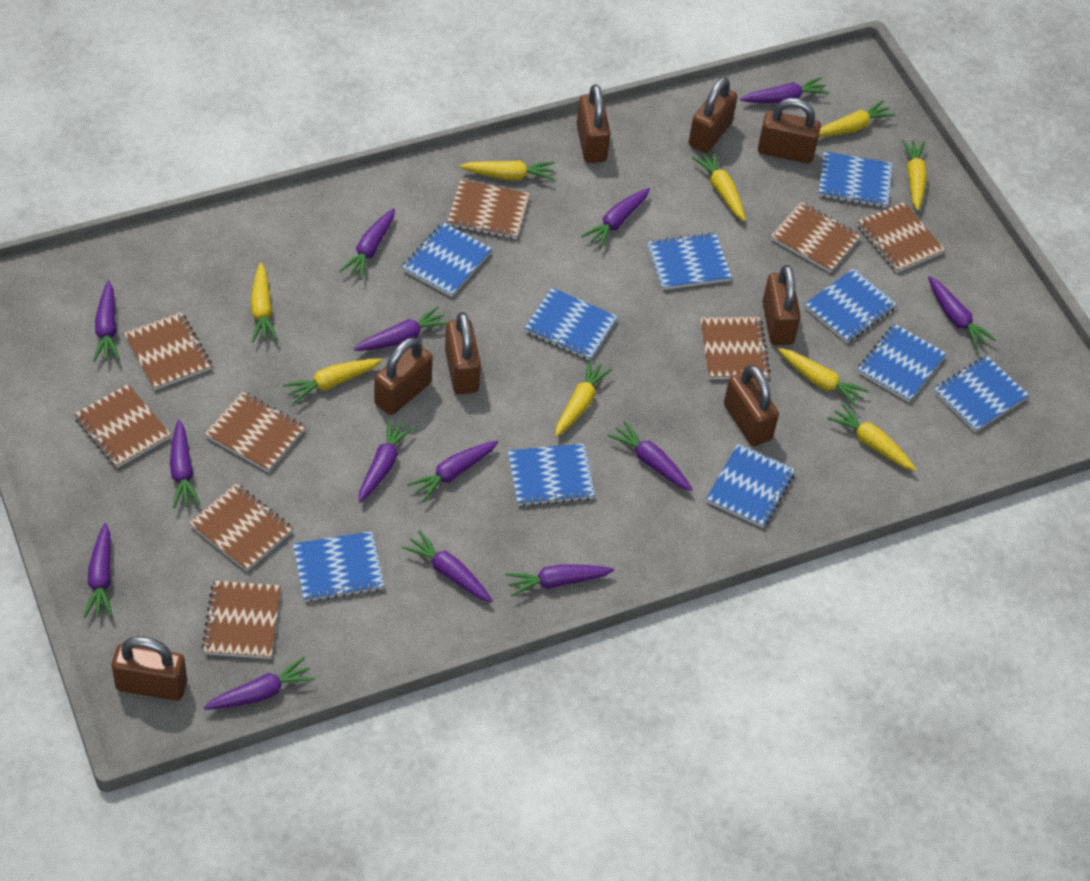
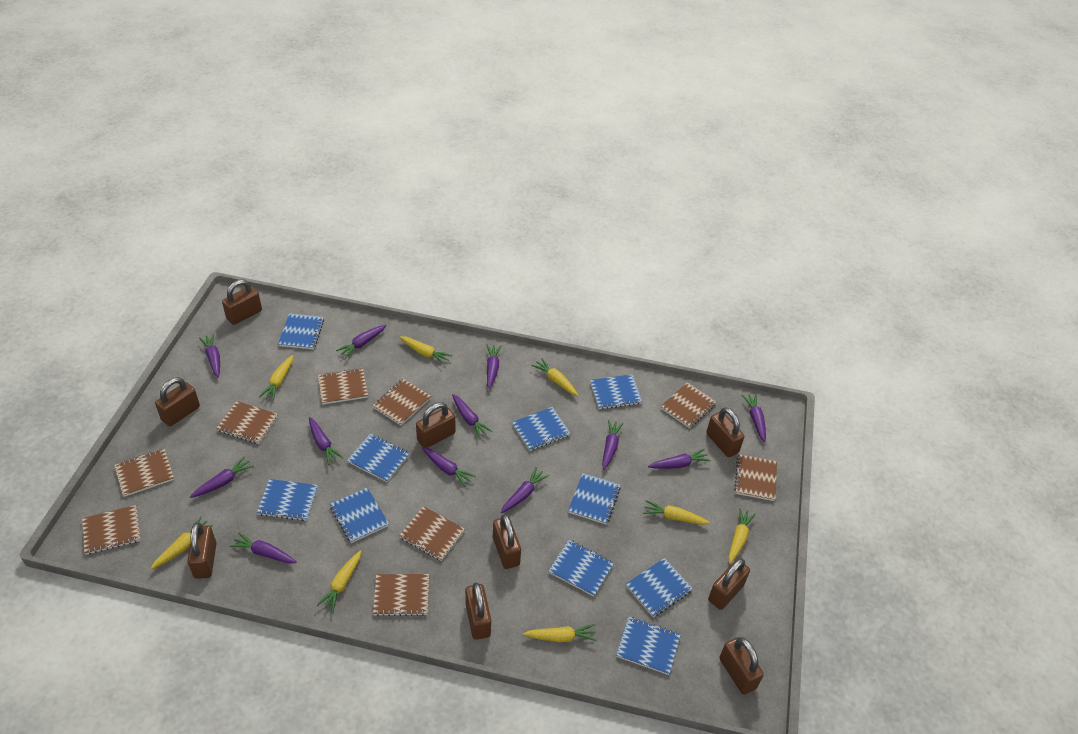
brown padlock: 8 -> 9
purple carrot: 14 -> 12
yellow carrot: 9 -> 8

